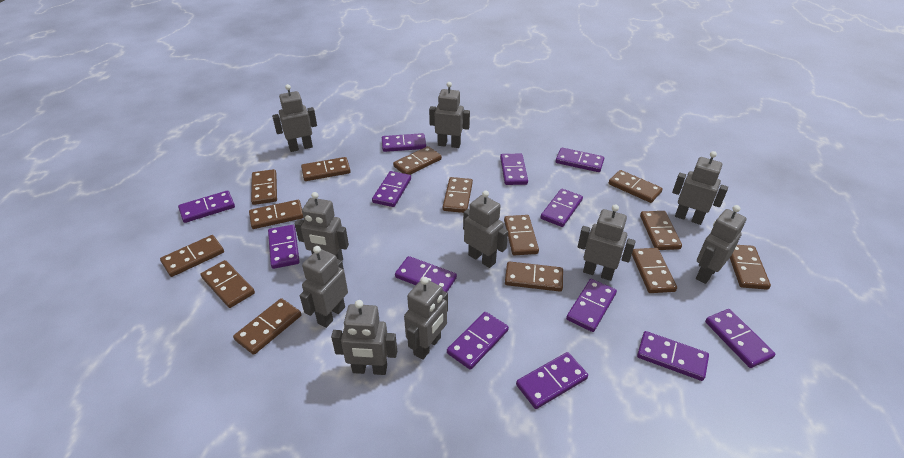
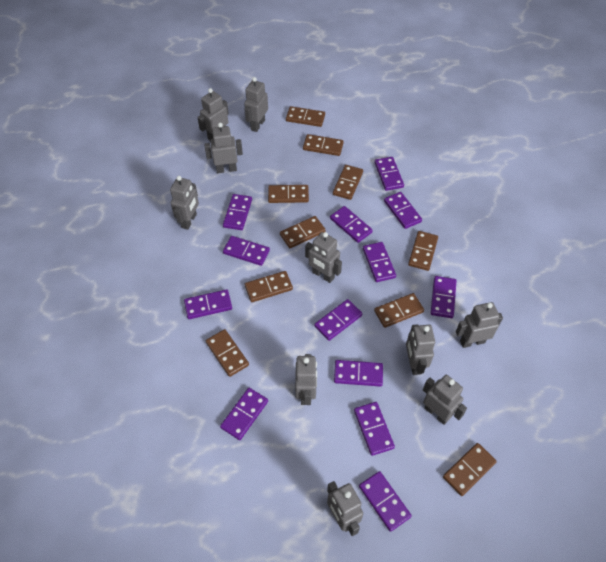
brown domino: 14 -> 10

